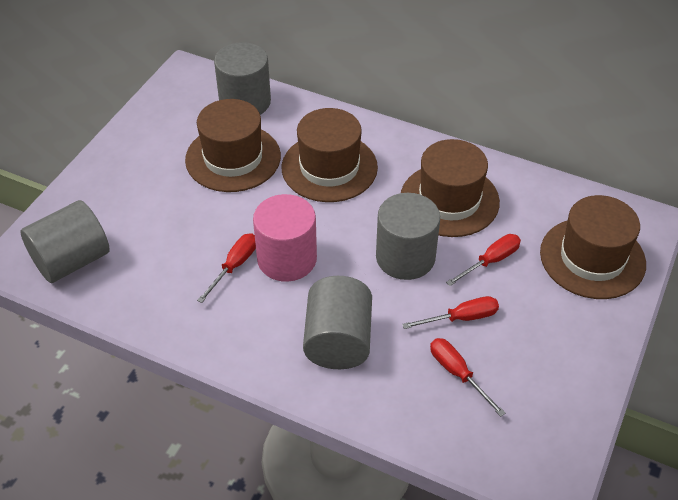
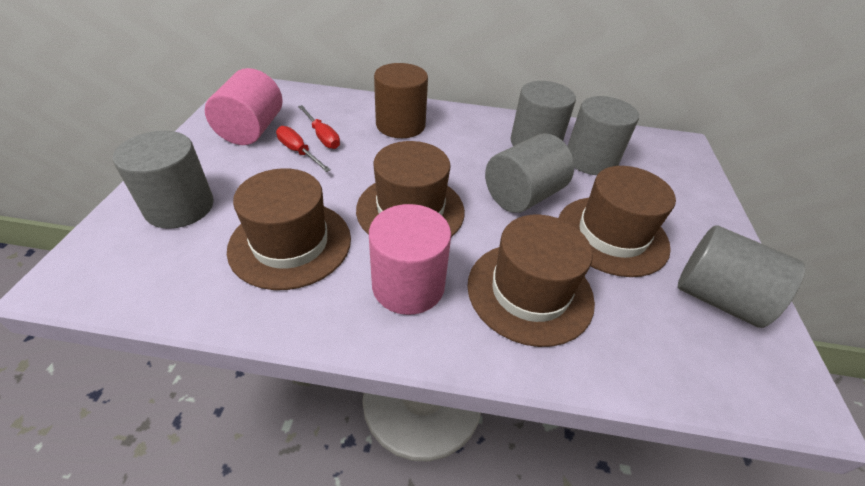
brown cylinder: 0 -> 1
grey cylinder: 4 -> 5
pink cylinder: 1 -> 2
red screwdriver: 4 -> 2

